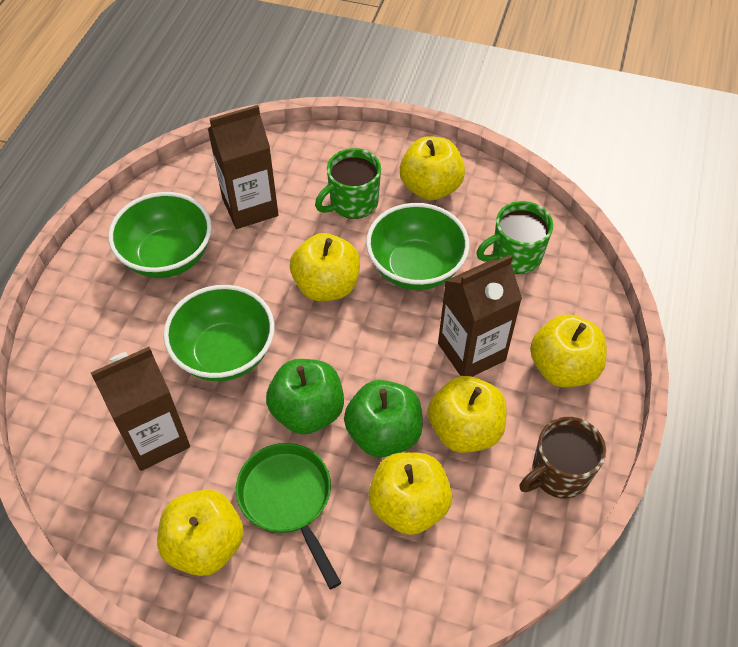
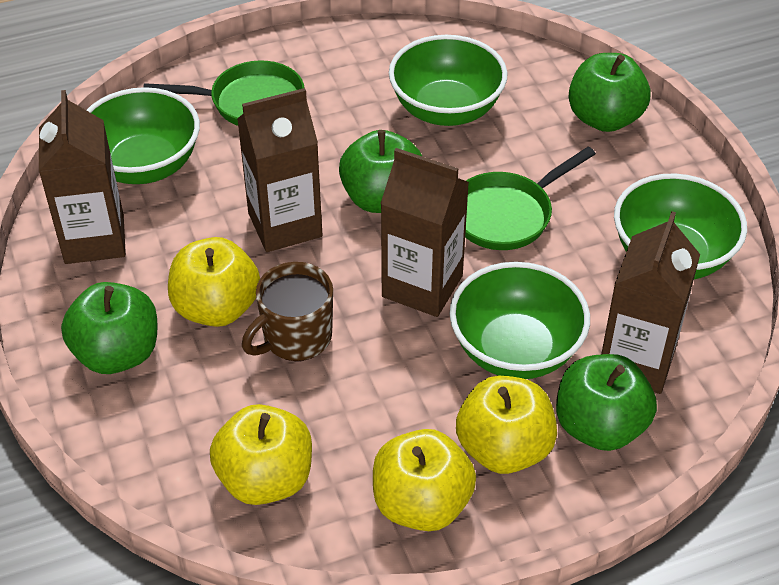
brown carton: 3 -> 4
green apple: 2 -> 4
green bowl: 3 -> 4
green mug: 2 -> 0
green pan: 1 -> 2
yellow apple: 6 -> 4

